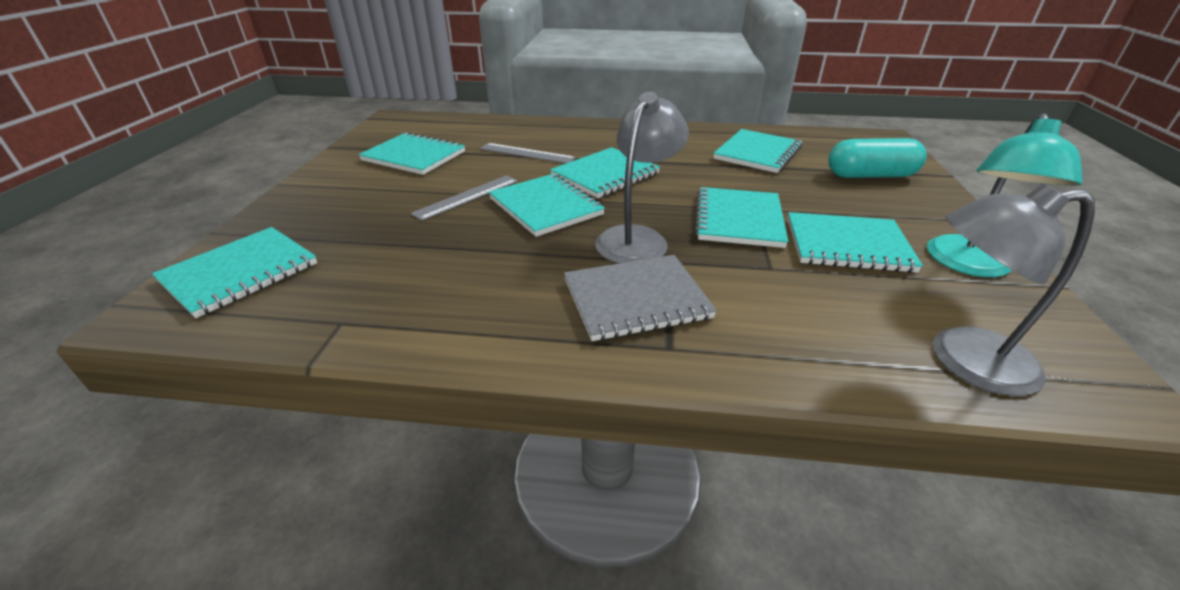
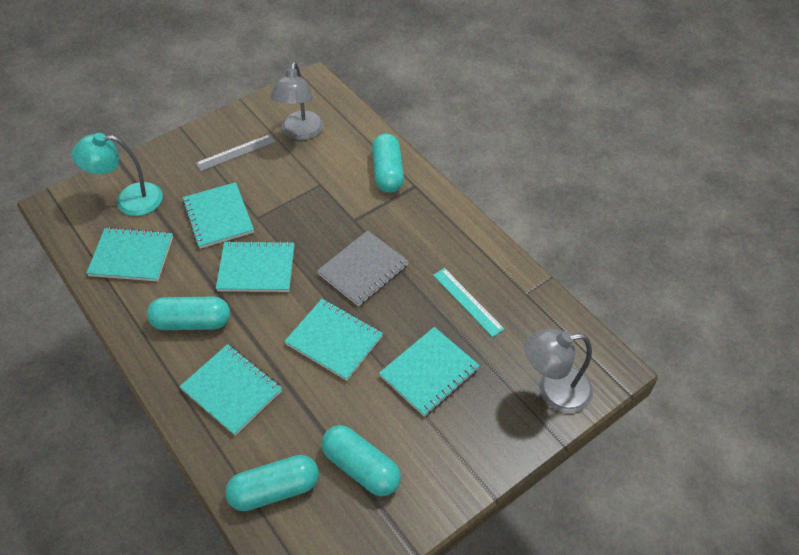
grey ruler: 2 -> 1
turquoise capsule: 1 -> 4
turquoise notebook: 7 -> 6
turquoise ruler: 0 -> 1

